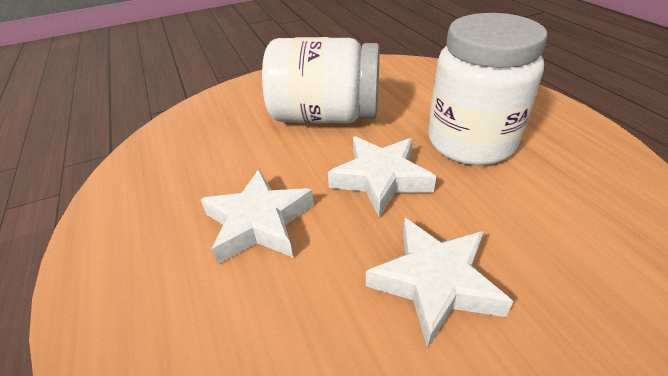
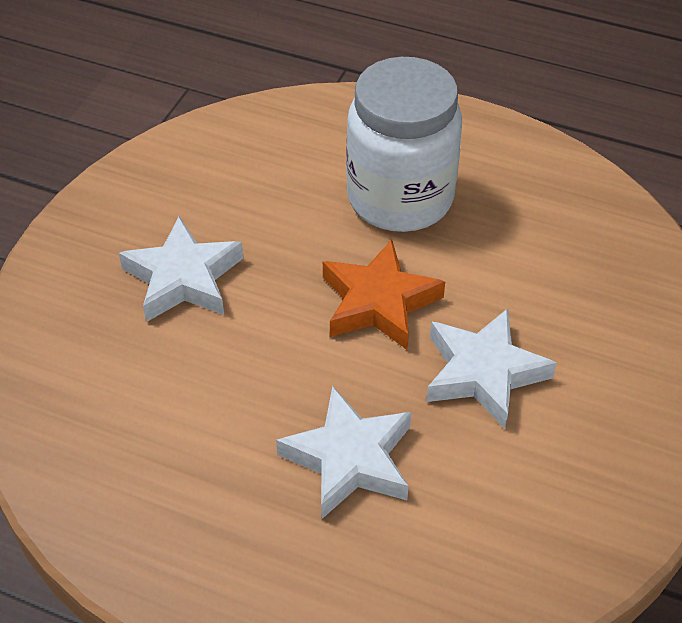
orange star: 0 -> 1
white jar: 2 -> 1

